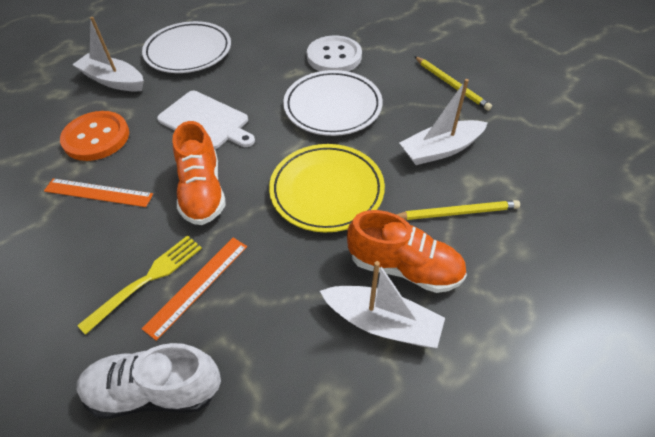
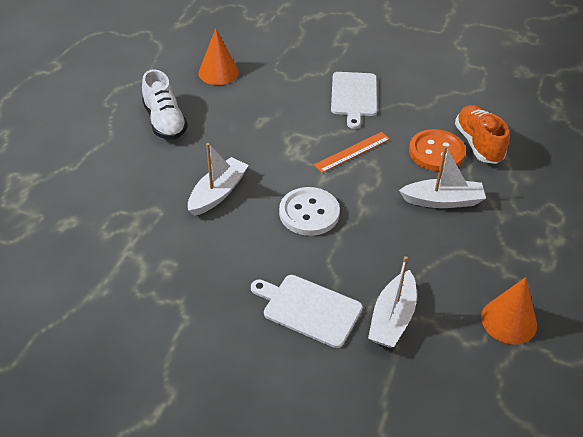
orange cone: 0 -> 2
orange ruler: 2 -> 1
orange shoe: 2 -> 1
white cutting board: 1 -> 2
white plate: 2 -> 0
yellow fork: 1 -> 0
yellow pencil: 2 -> 0
yellow plate: 1 -> 0

